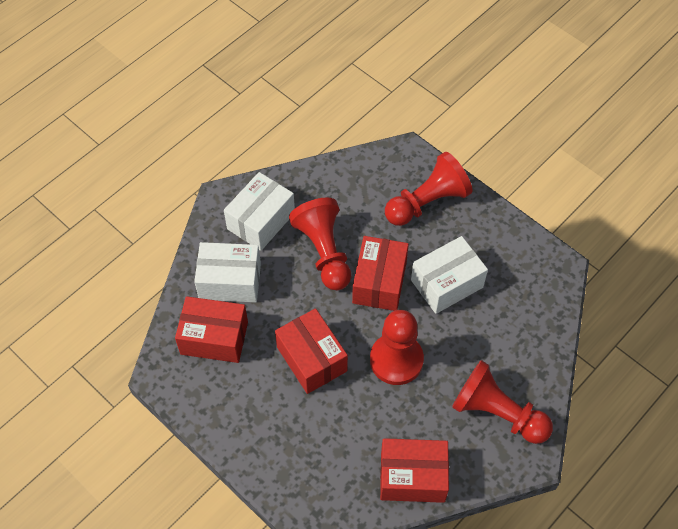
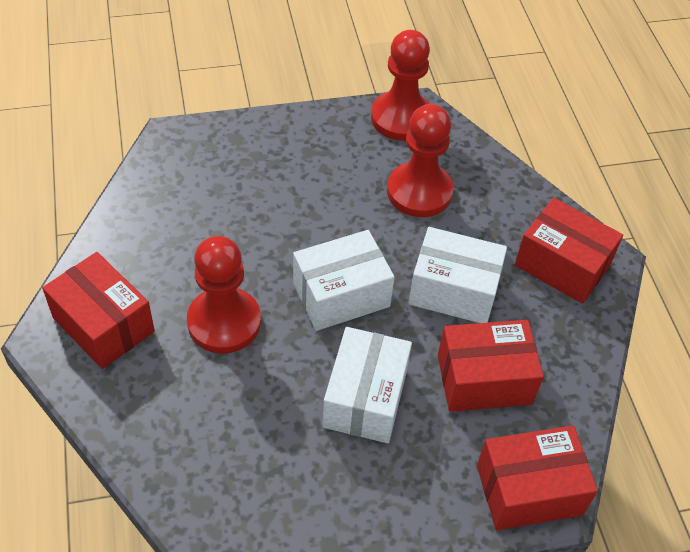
red pawn: 4 -> 3

